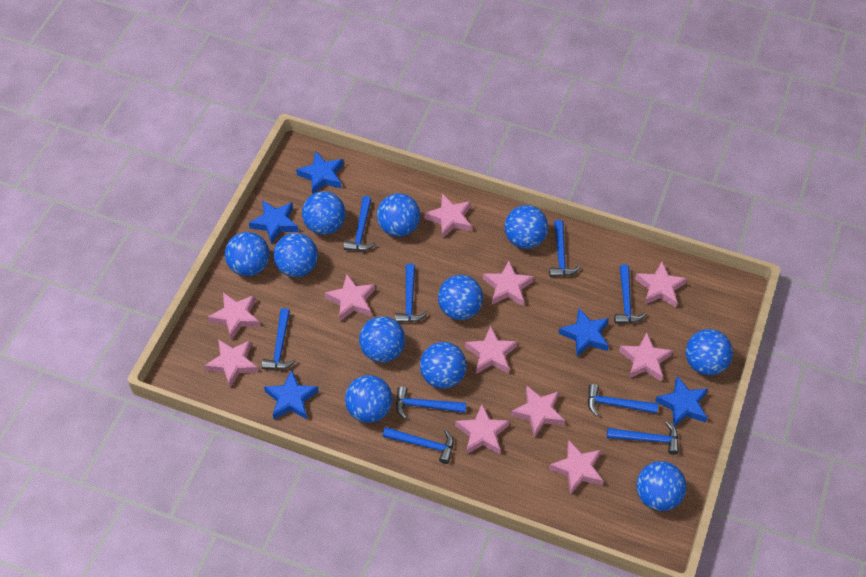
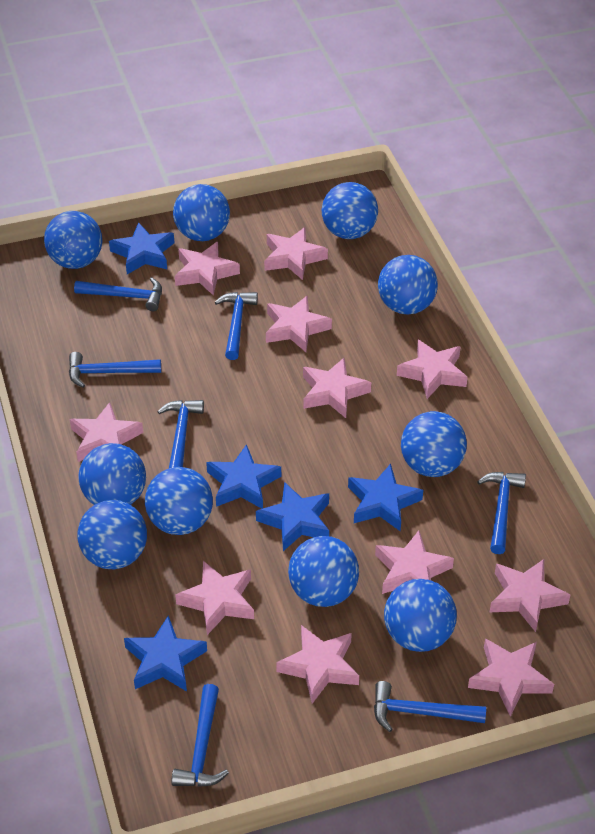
blue ball: 11 -> 10
blue hammer: 9 -> 7

